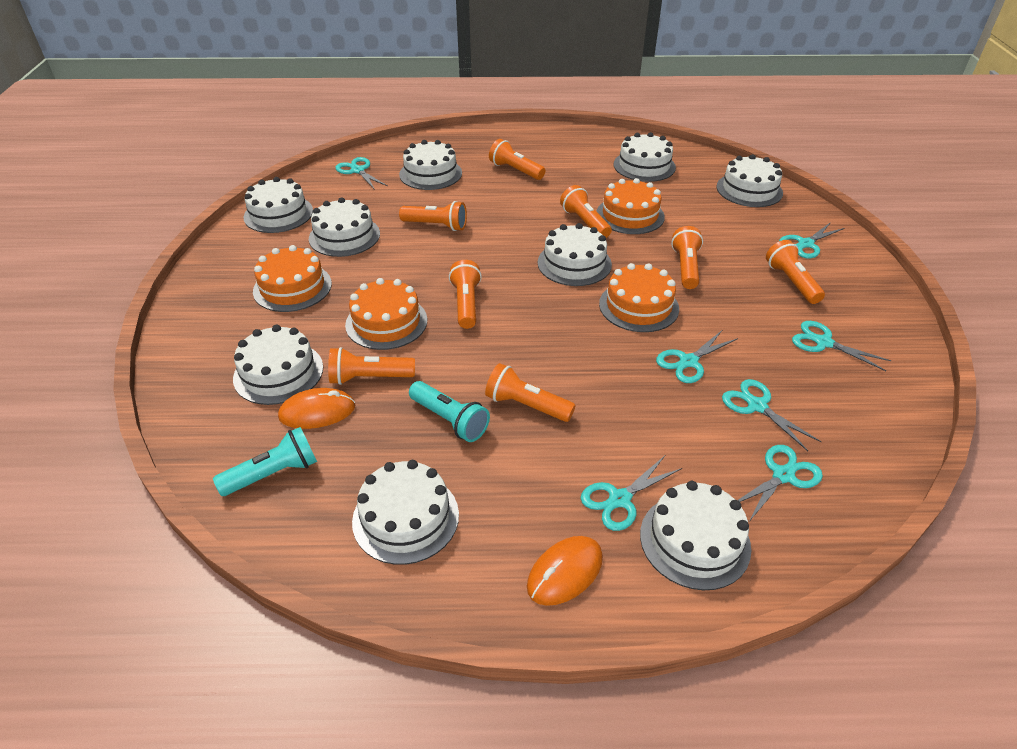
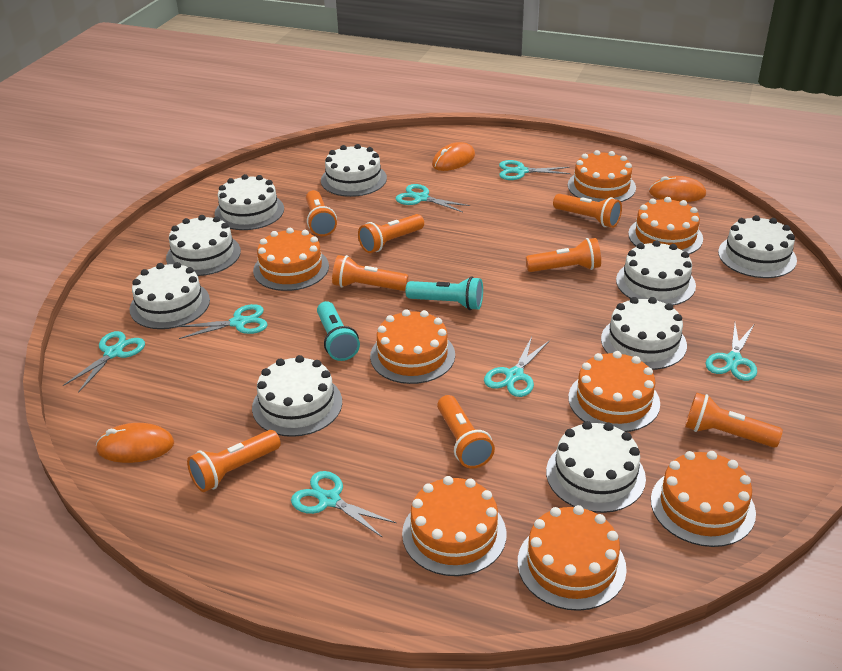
orange cake: 4 -> 8
orange mouse: 2 -> 3

